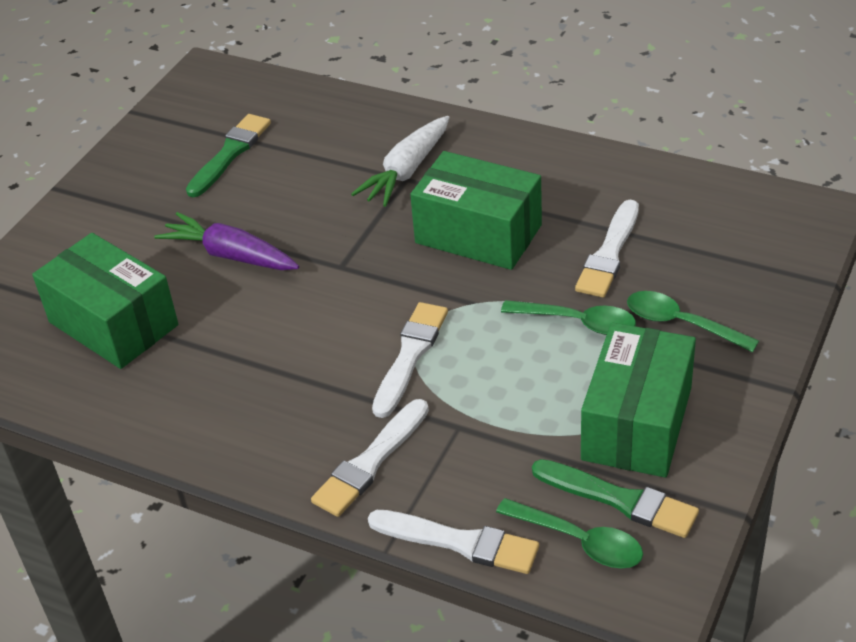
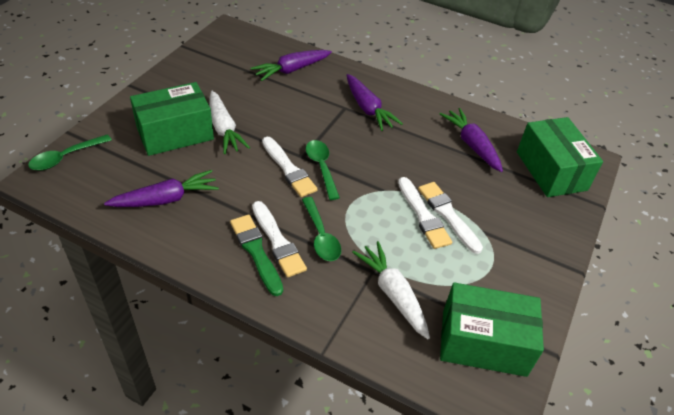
green brush: 2 -> 1
purple carrot: 1 -> 4
white carrot: 1 -> 2

